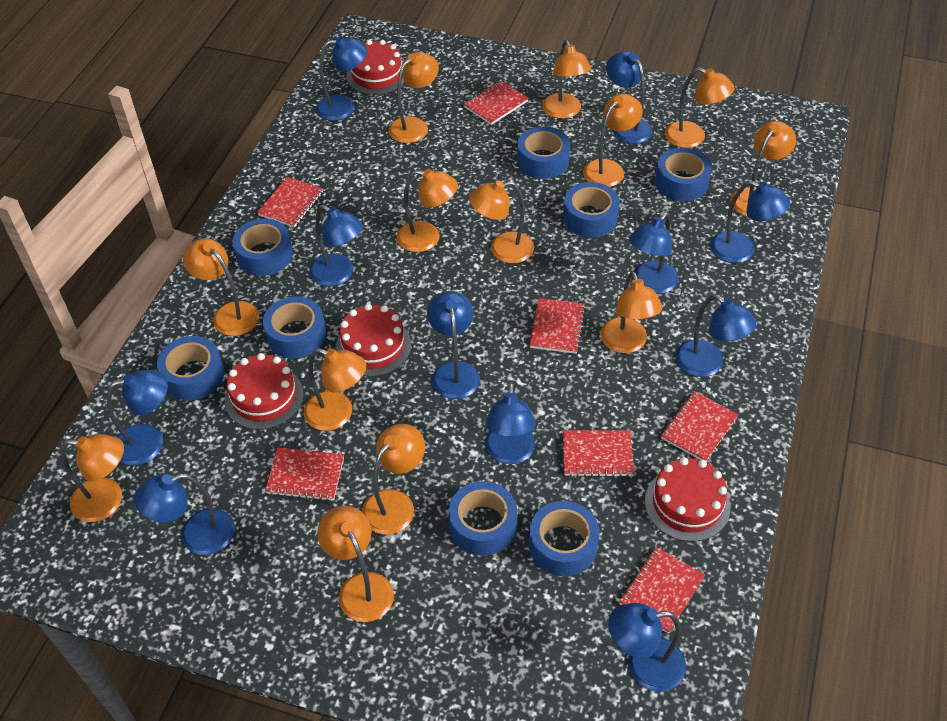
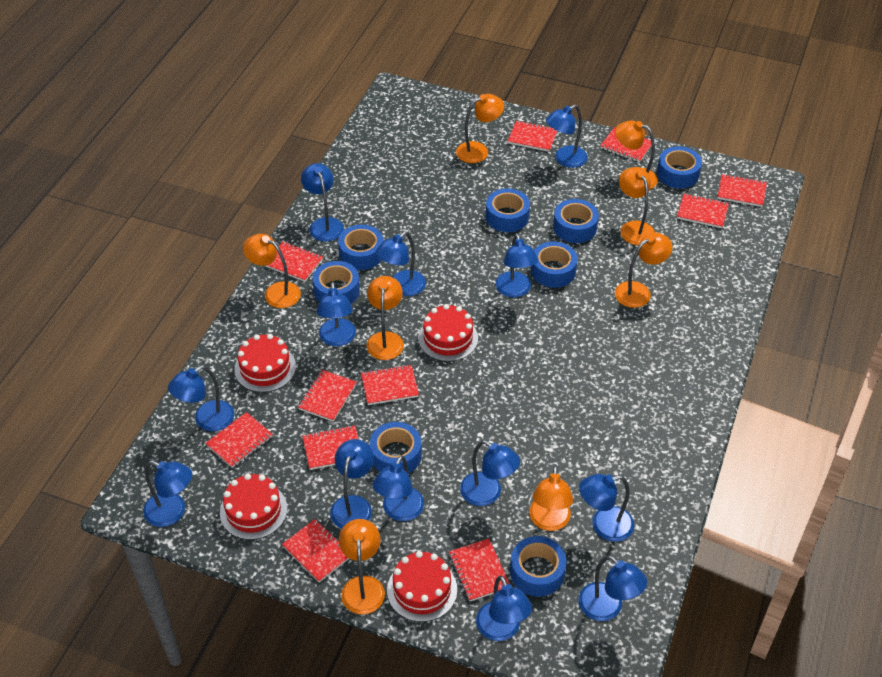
blue lamp: 11 -> 13
orange lamp: 13 -> 8
red notebook: 7 -> 11

